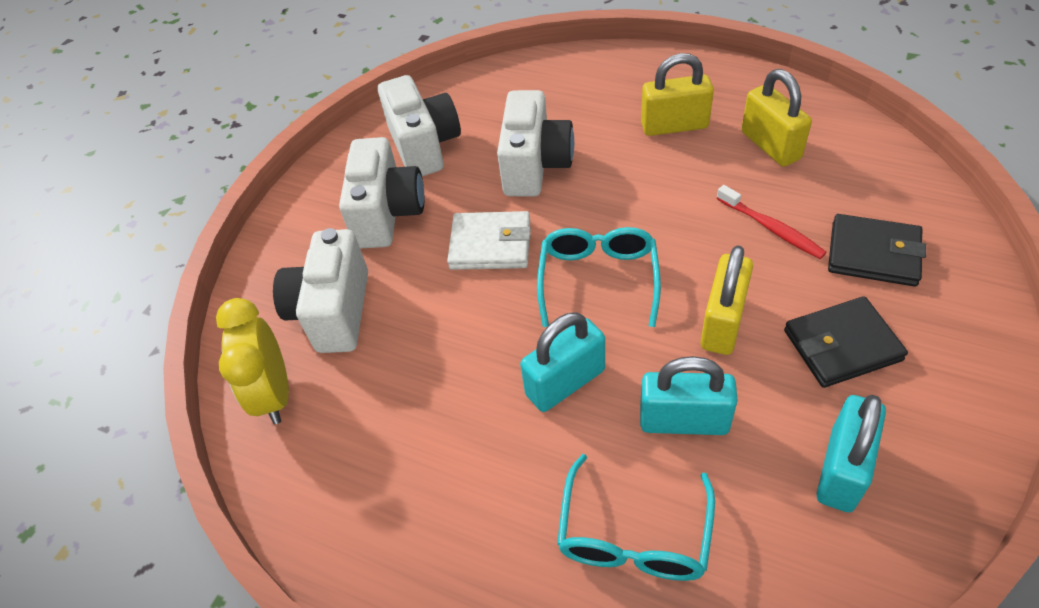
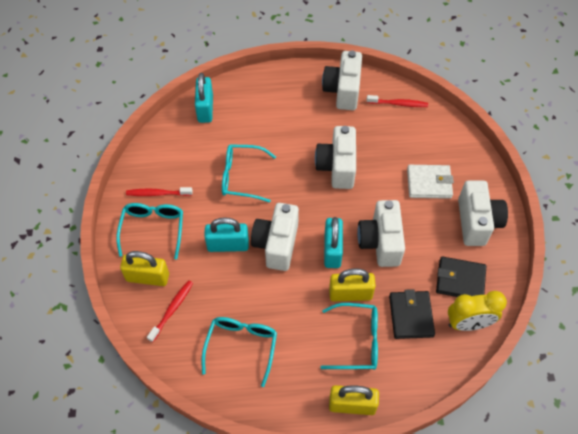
red toothbrush: 1 -> 3
turquoise glasses: 2 -> 4
white camera: 4 -> 5

